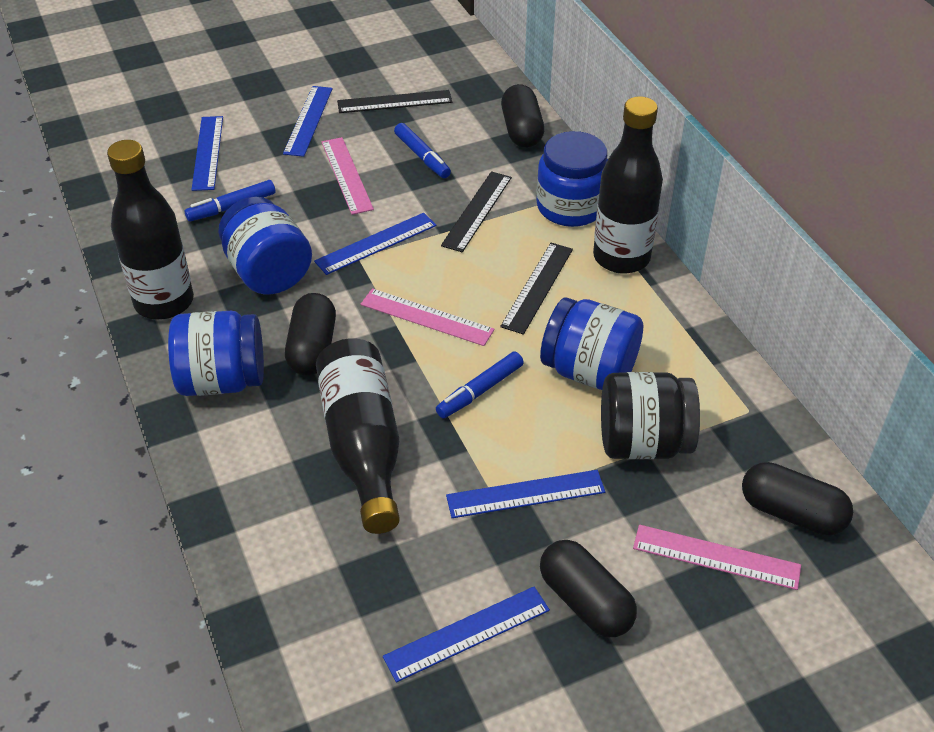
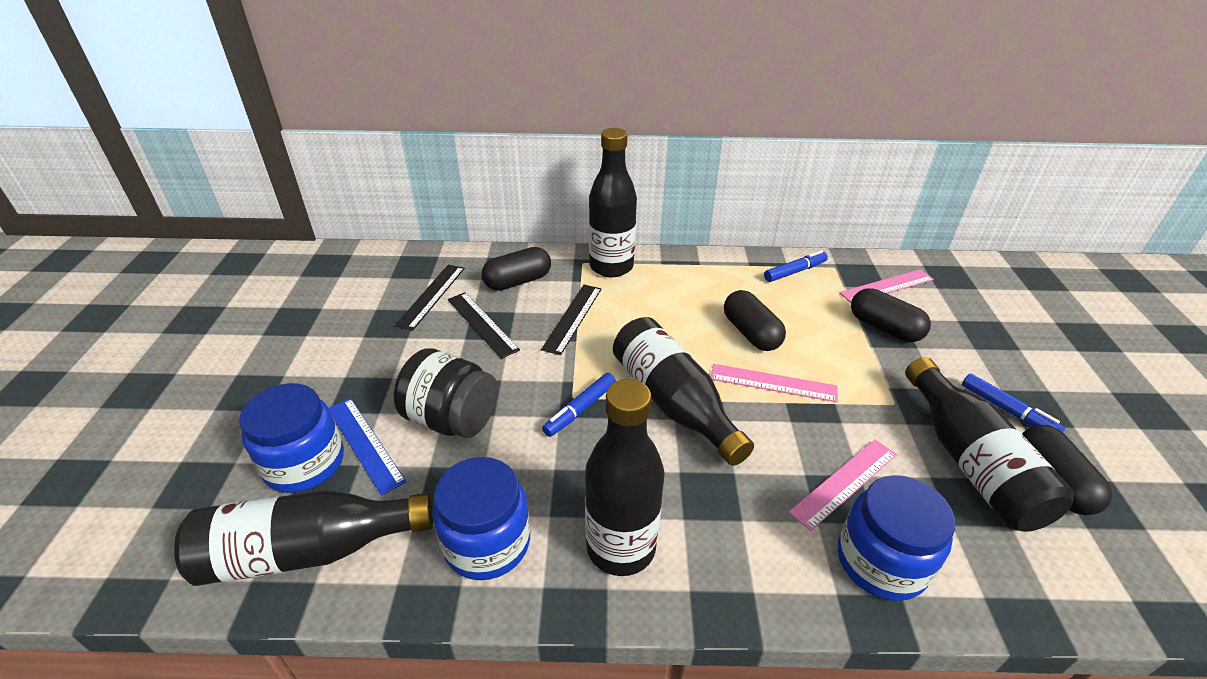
black bottle: 3 -> 5
blue jar: 4 -> 3
blue ruler: 5 -> 1

